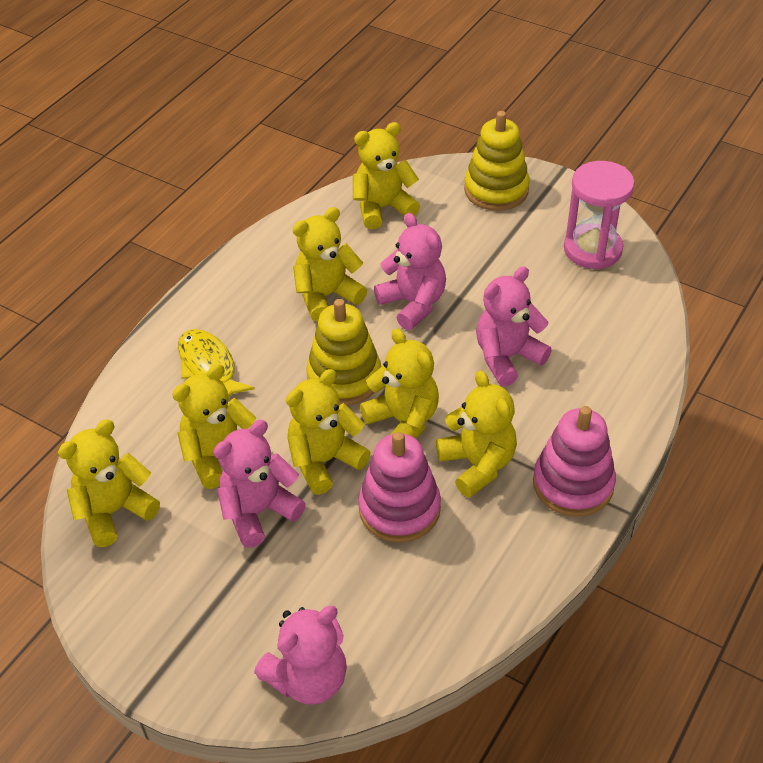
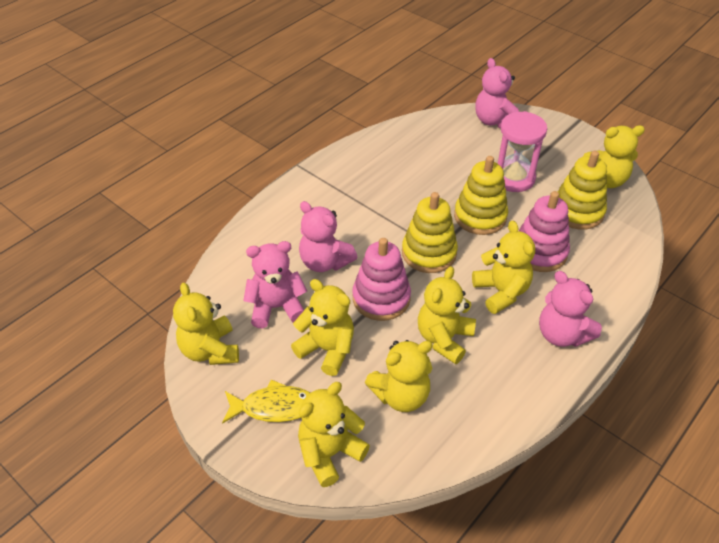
yellow stacking toy: 2 -> 3

